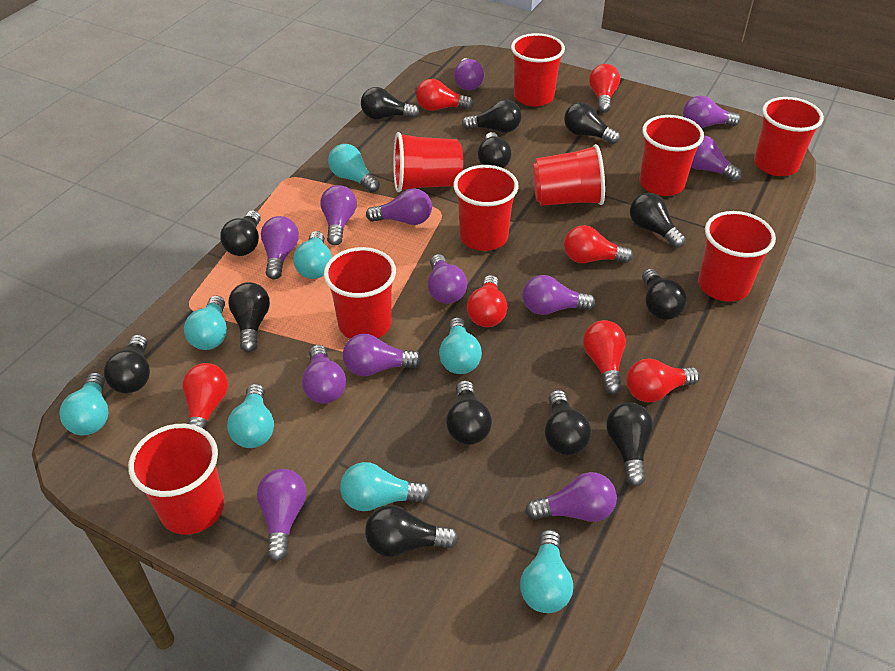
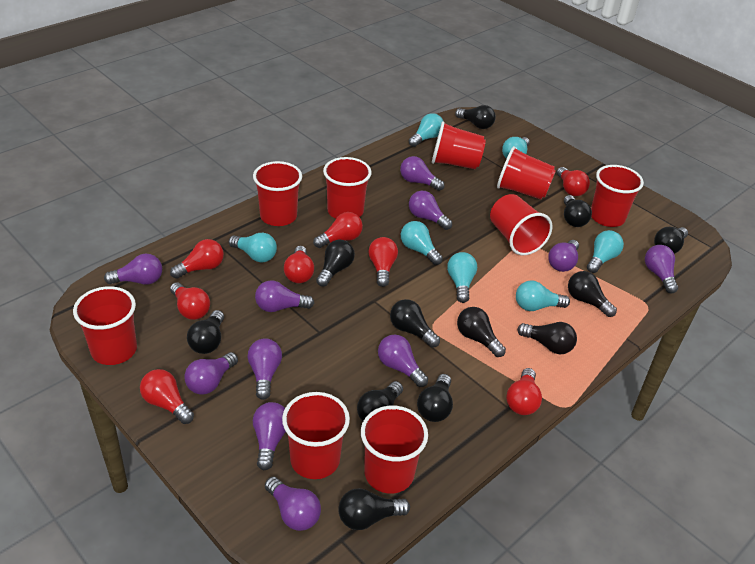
black light bulb: 13 -> 12
purple light bulb: 12 -> 11
red light bulb: 7 -> 8
turquoise light bulb: 8 -> 7

